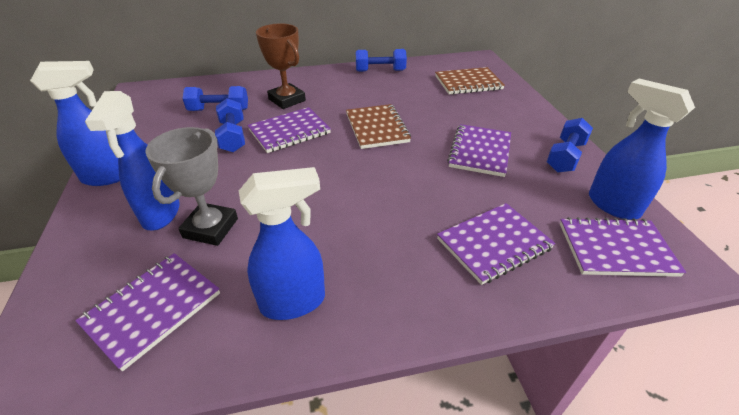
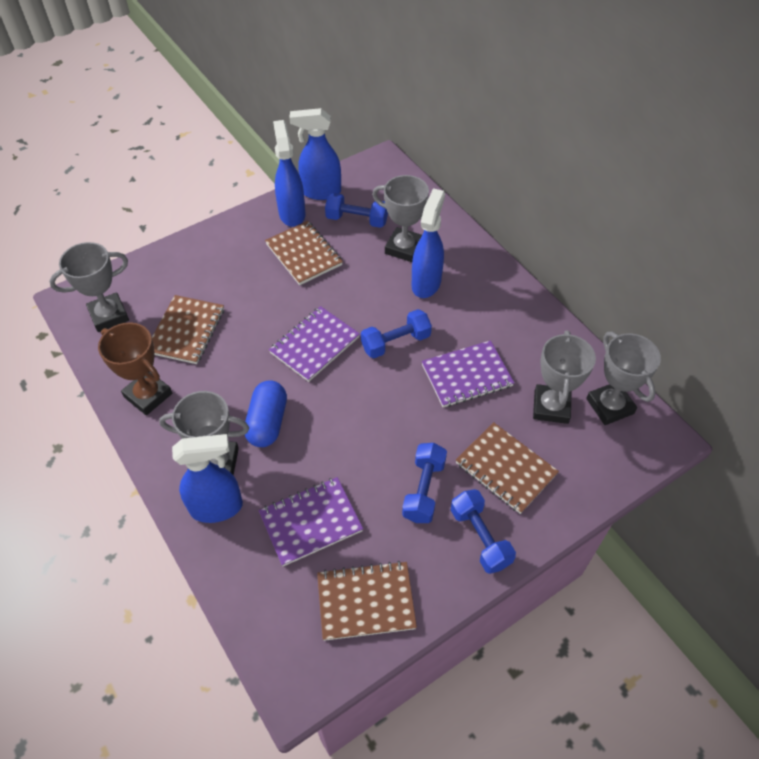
blue capsule: 0 -> 1
brown notebook: 2 -> 4
grey trophy: 1 -> 5
purple notebook: 5 -> 3

